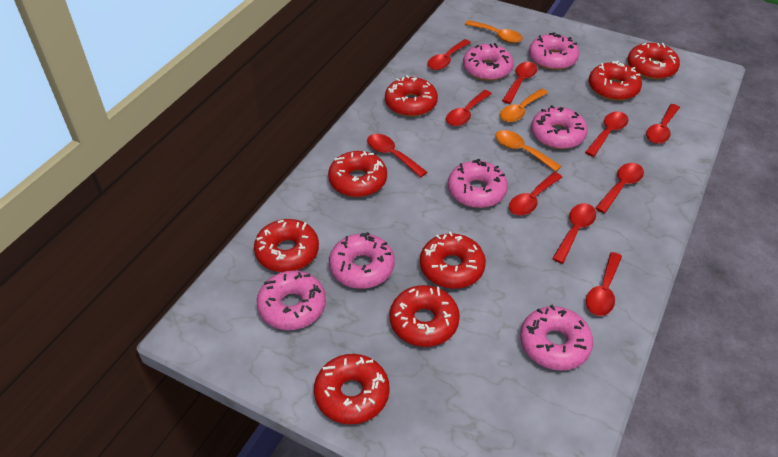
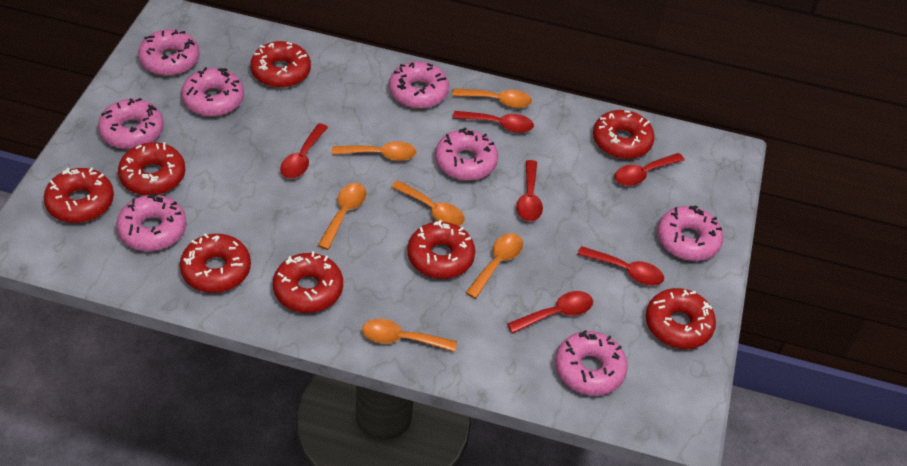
orange spoon: 3 -> 6
pink donut: 7 -> 8
red spoon: 10 -> 6

